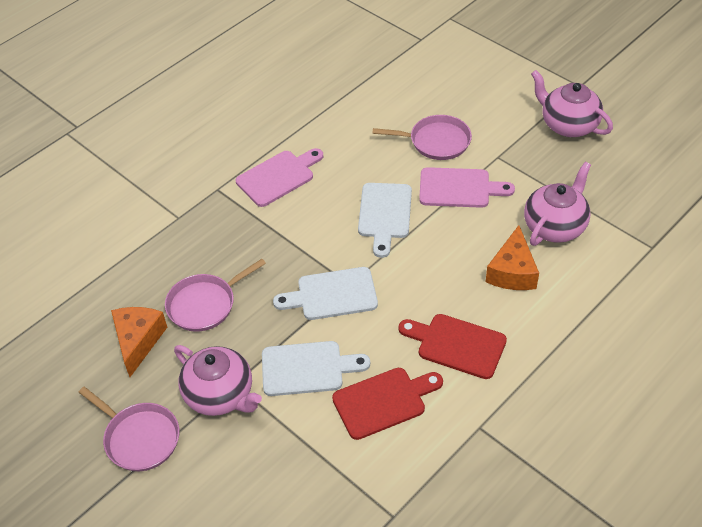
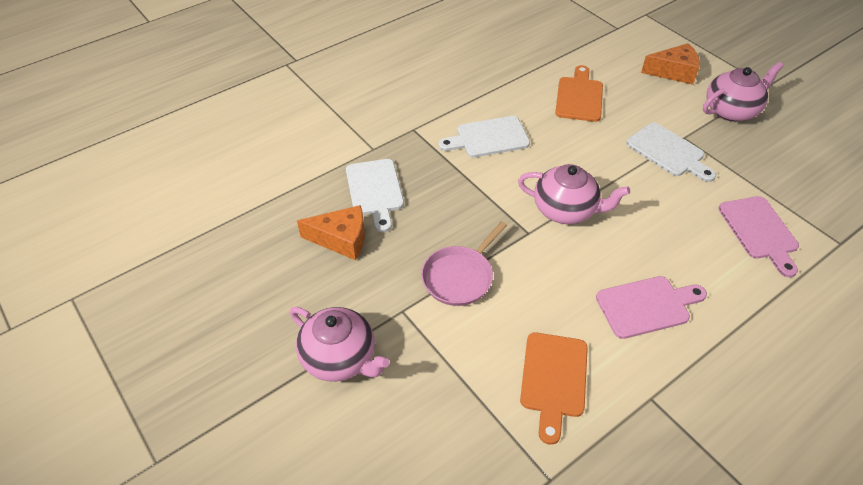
orange cutting board: 0 -> 2
pink pan: 3 -> 1
red cutting board: 2 -> 0

